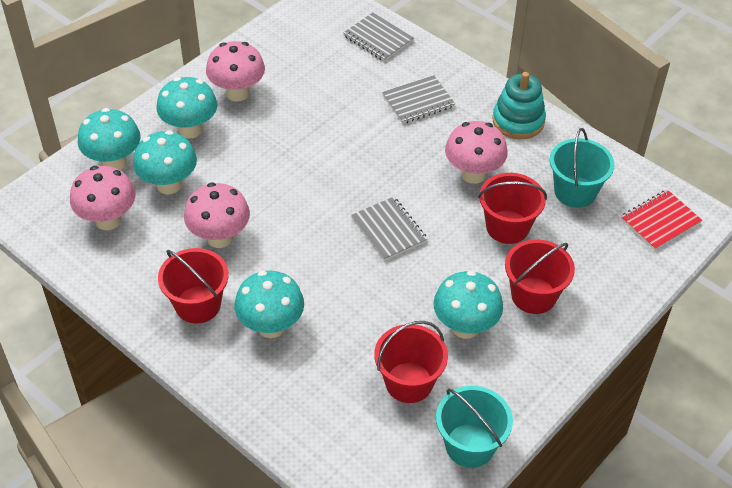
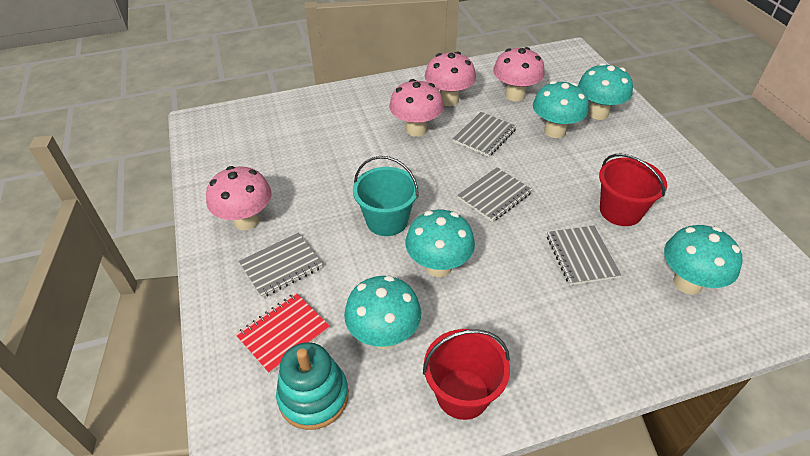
grey notebook: 3 -> 4
red bucket: 4 -> 2
turquoise bucket: 2 -> 1

